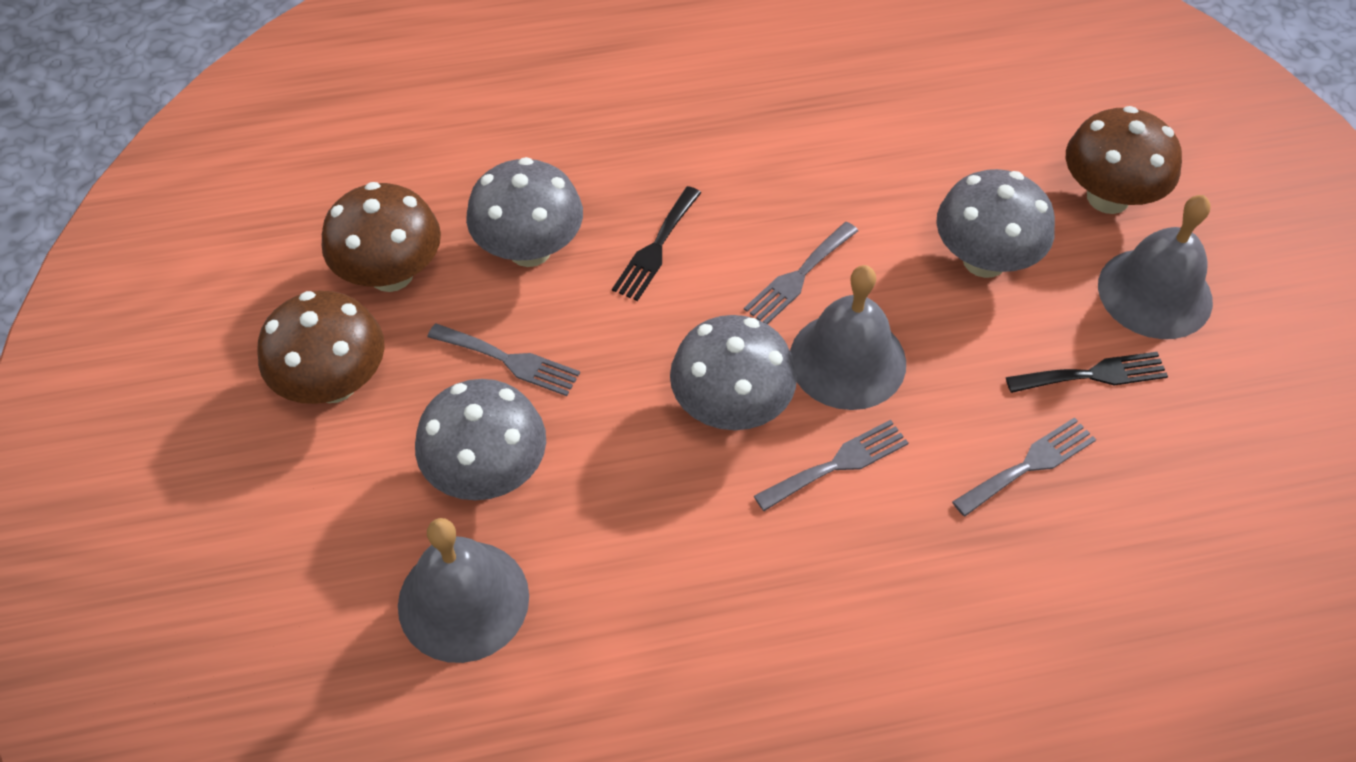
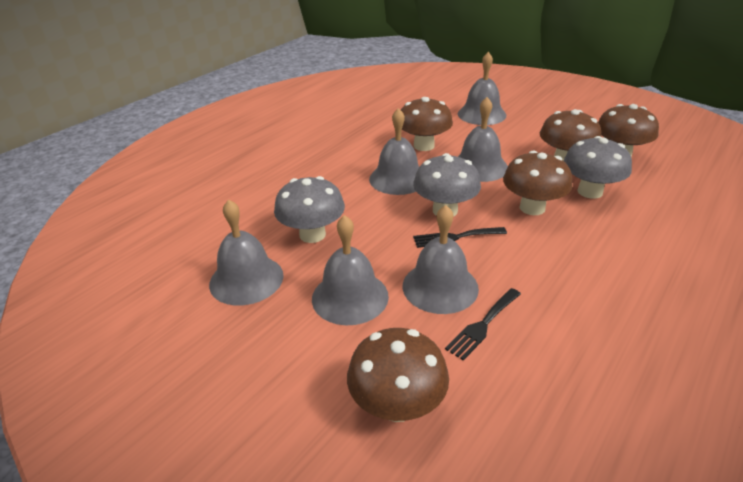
brown mushroom: 3 -> 5
grey bell: 3 -> 6
grey fork: 4 -> 0
grey mushroom: 4 -> 3

